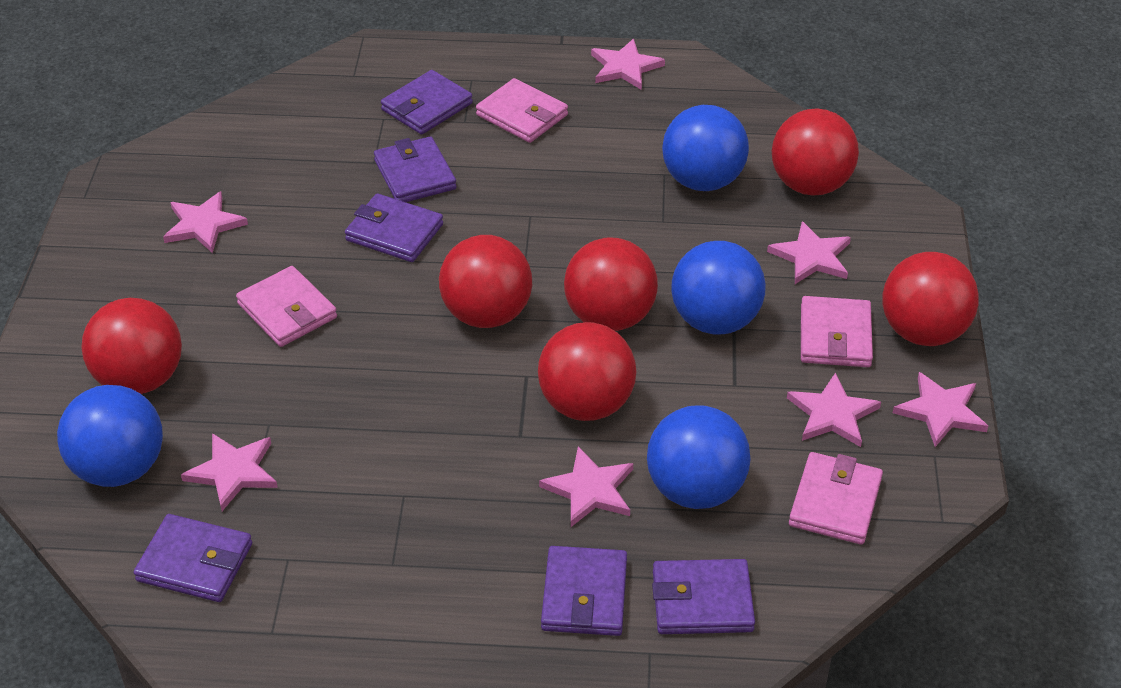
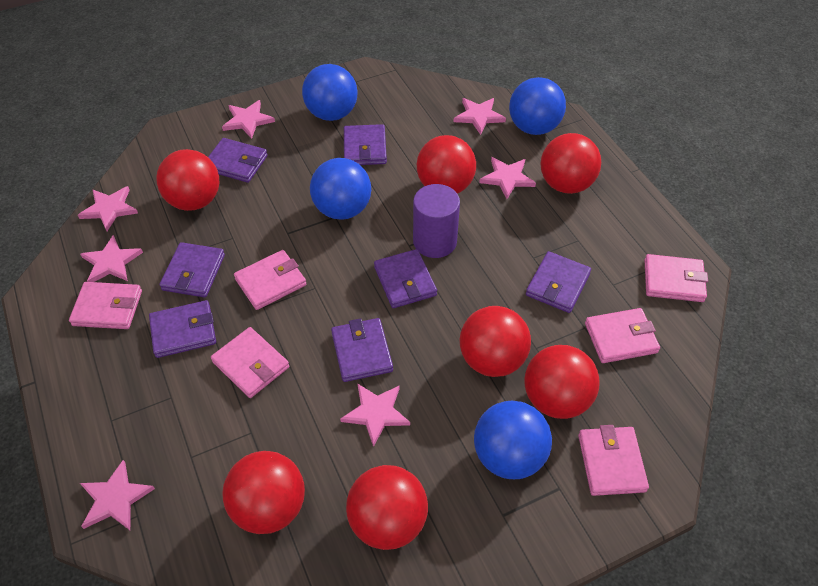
pink wallet: 4 -> 6
purple cylinder: 0 -> 1
purple wallet: 6 -> 7
red ball: 6 -> 7

